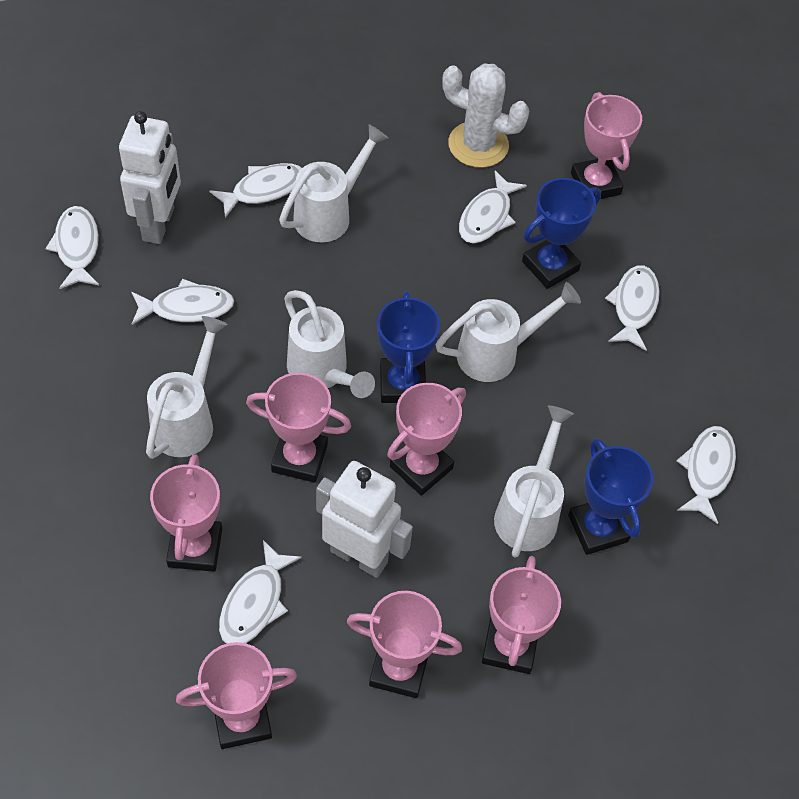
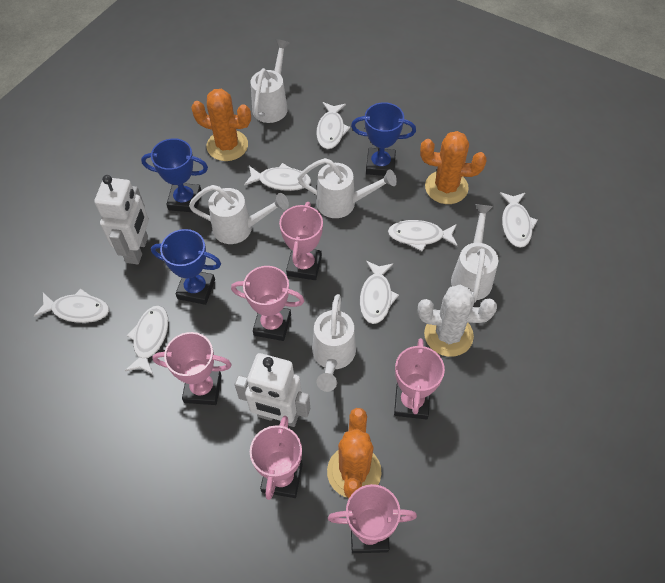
orange cactus: 0 -> 3
pink trophy: 7 -> 6

